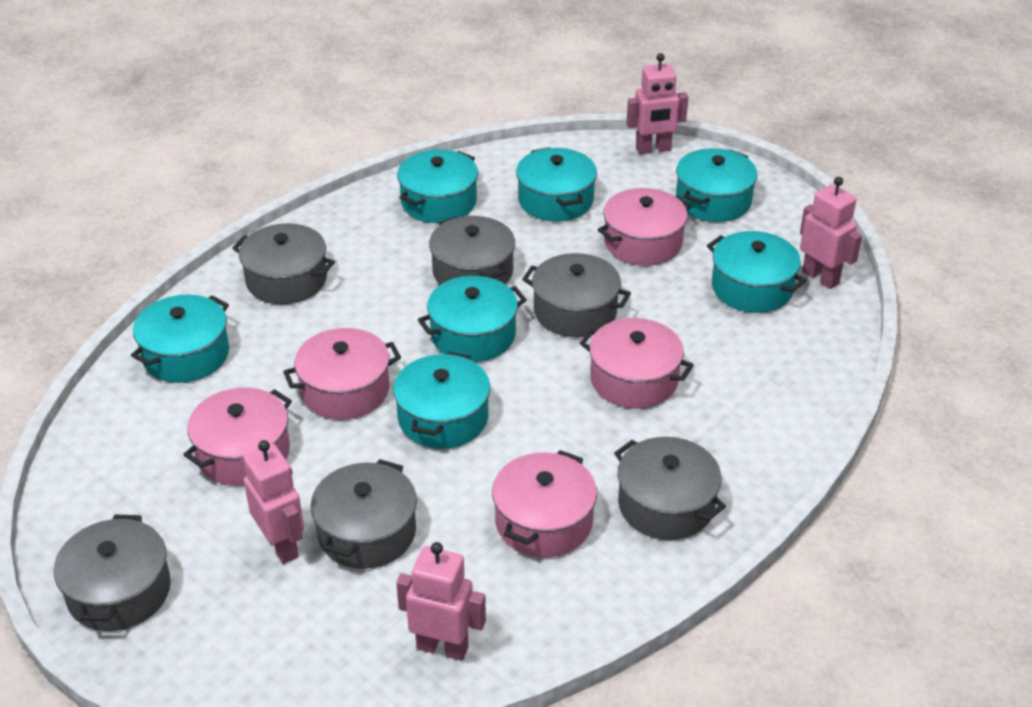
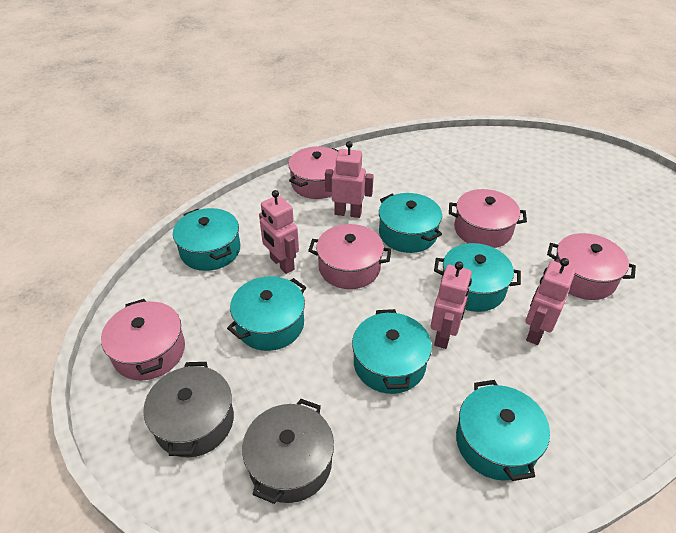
grey pot: 6 -> 2
turquoise pot: 7 -> 6

